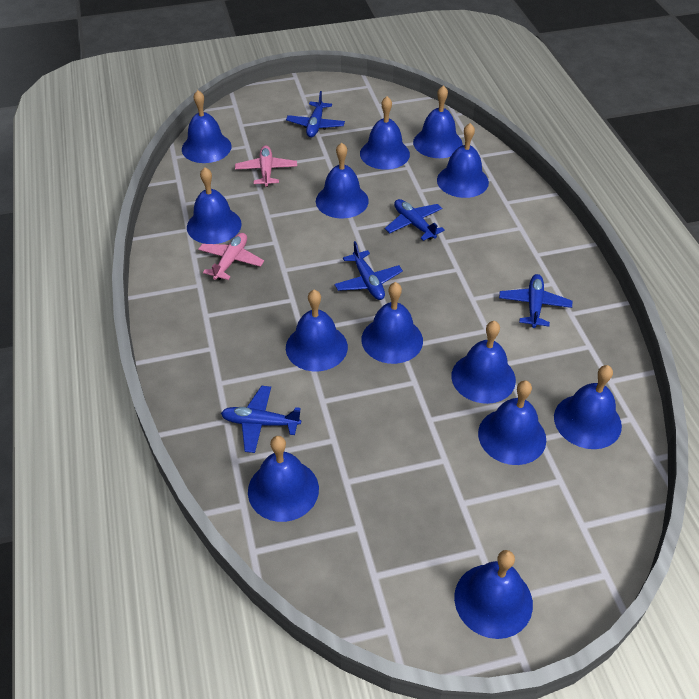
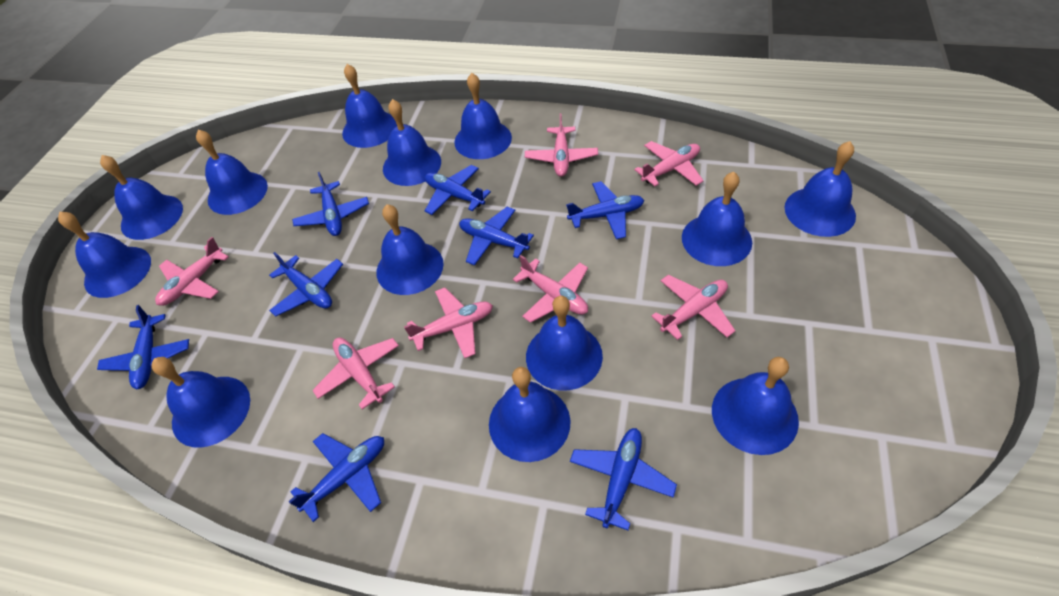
blue plane: 5 -> 8
pink plane: 2 -> 7

